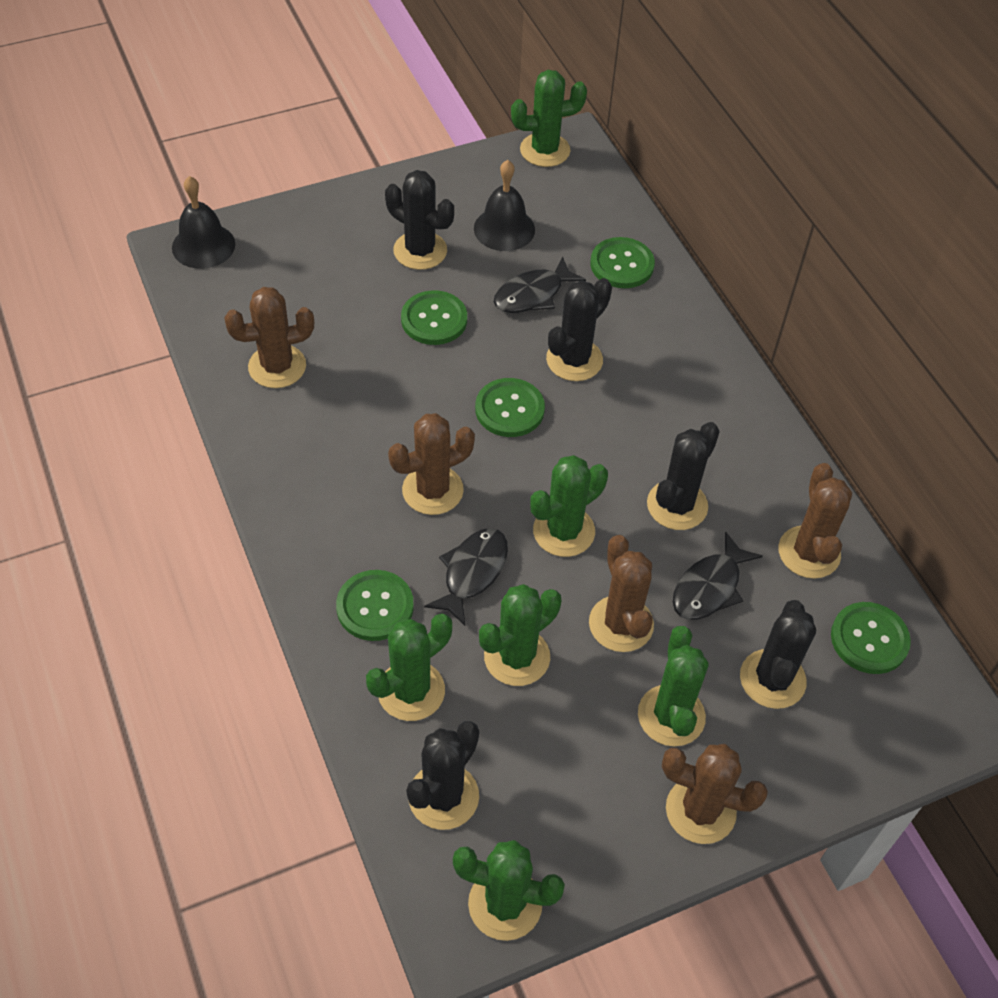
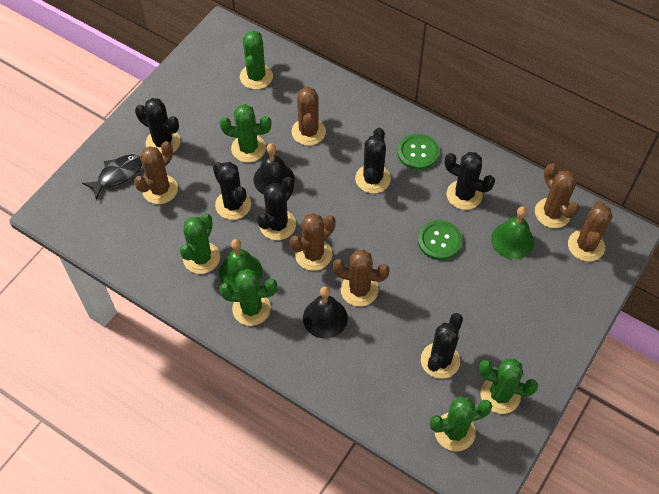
black cactus: 5 -> 6
black fish: 3 -> 1
brown cactus: 5 -> 6
green bell: 0 -> 2
green button: 5 -> 2

